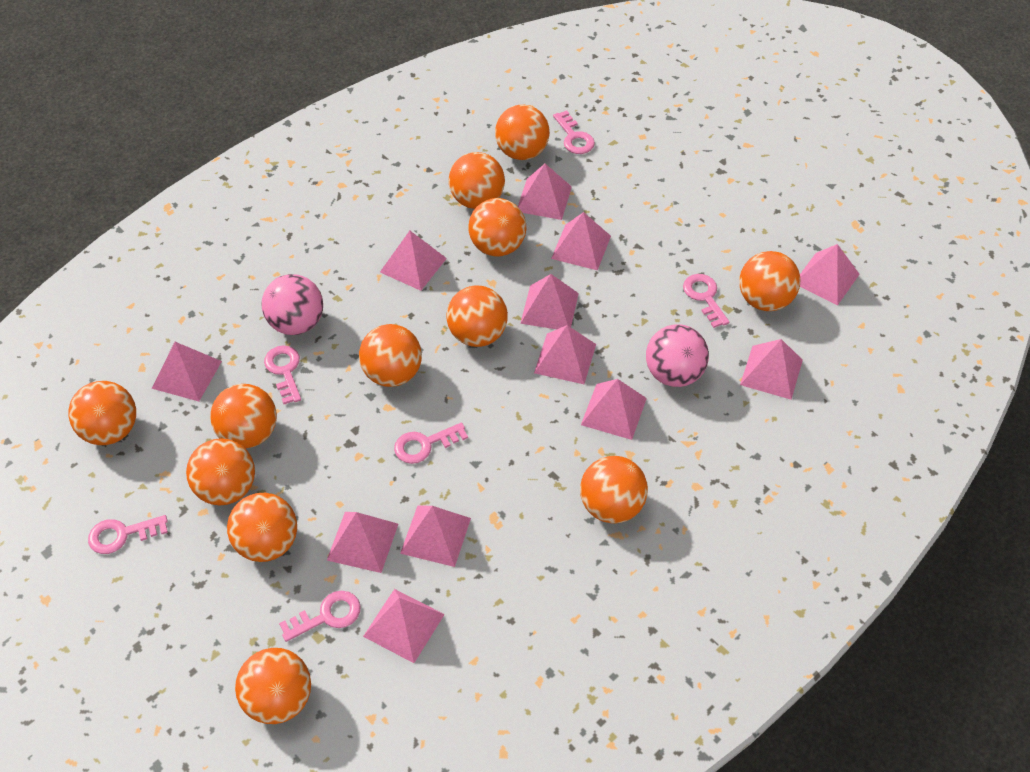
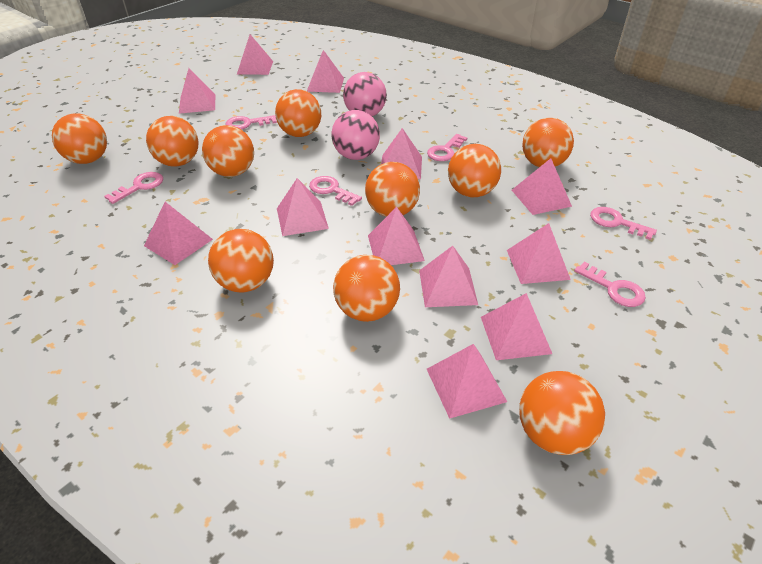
orange ball: 12 -> 10

